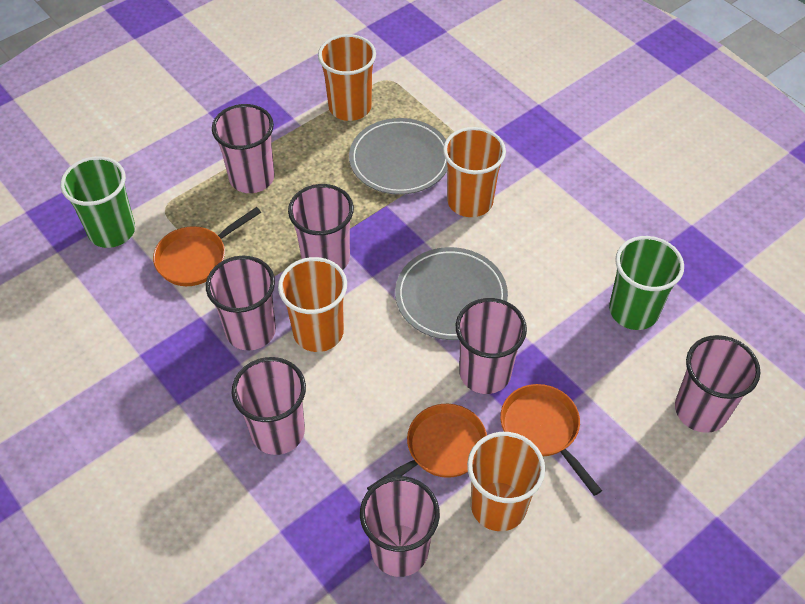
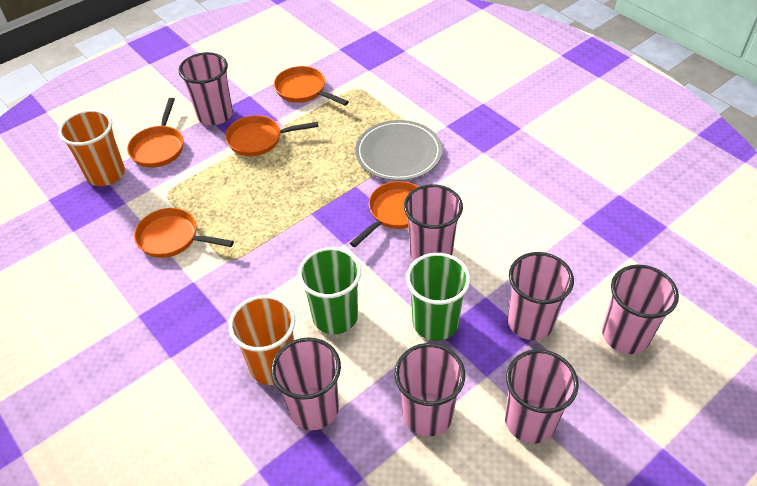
grey plate: 2 -> 1
orange cup: 4 -> 2
orange pan: 3 -> 5

